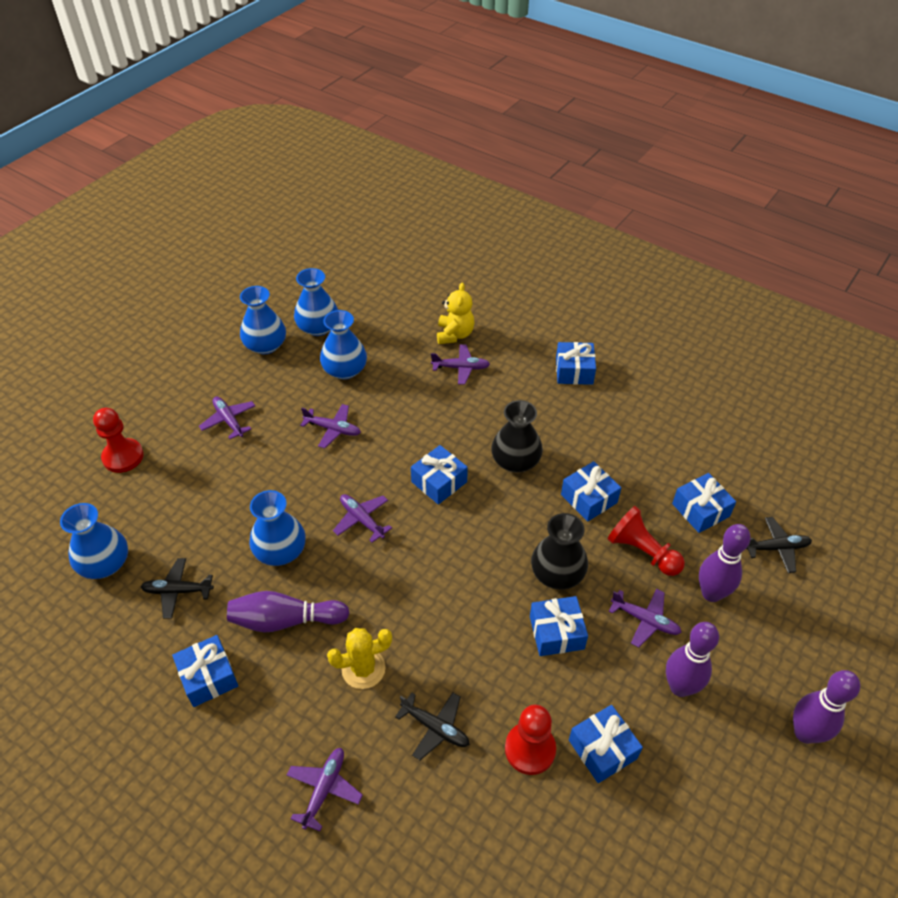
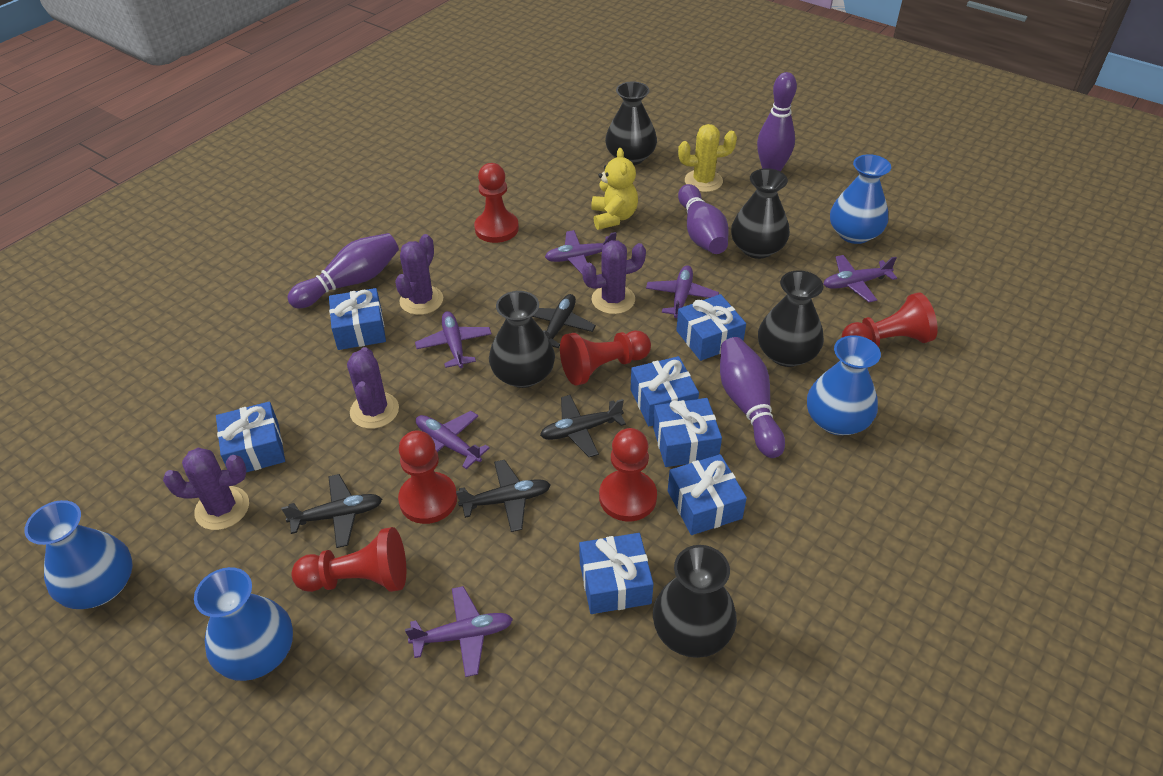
black plane: 3 -> 4
black vase: 2 -> 5
blue vase: 5 -> 4
purple cactus: 0 -> 4
red pawn: 3 -> 6

